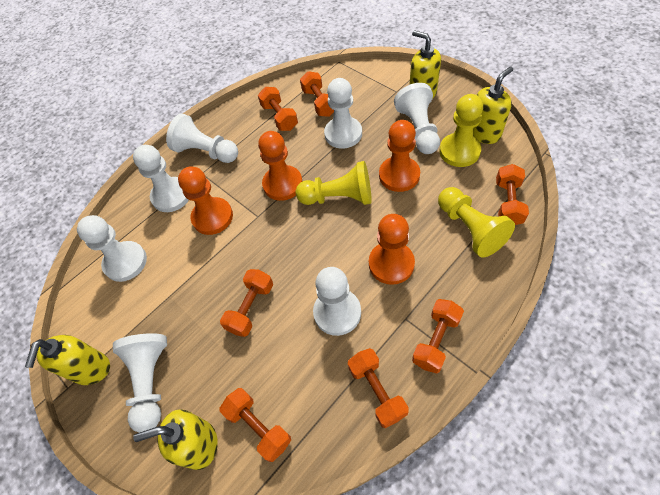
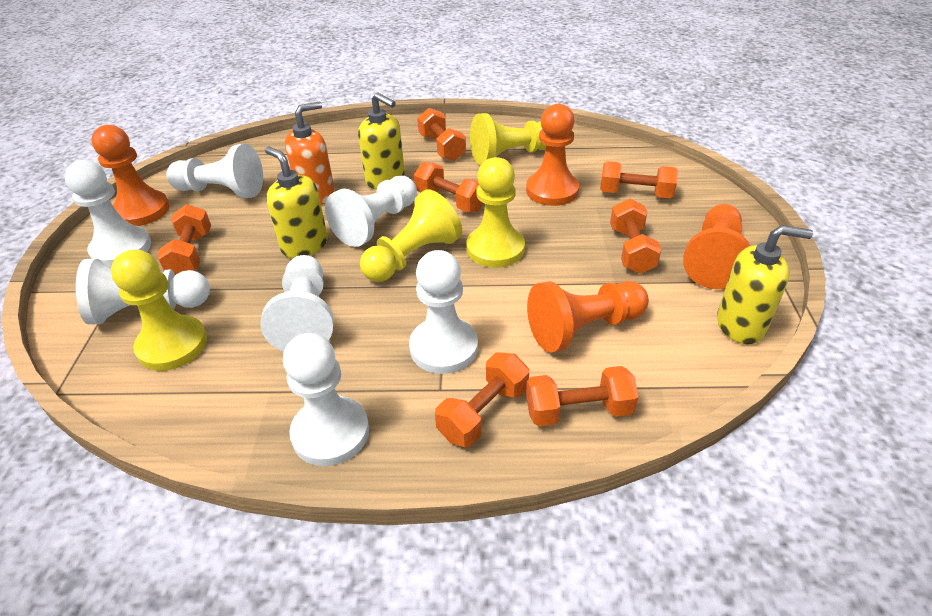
orange soap dispenser: 0 -> 1
yellow pawn: 3 -> 4
yellow soap dispenser: 4 -> 3

